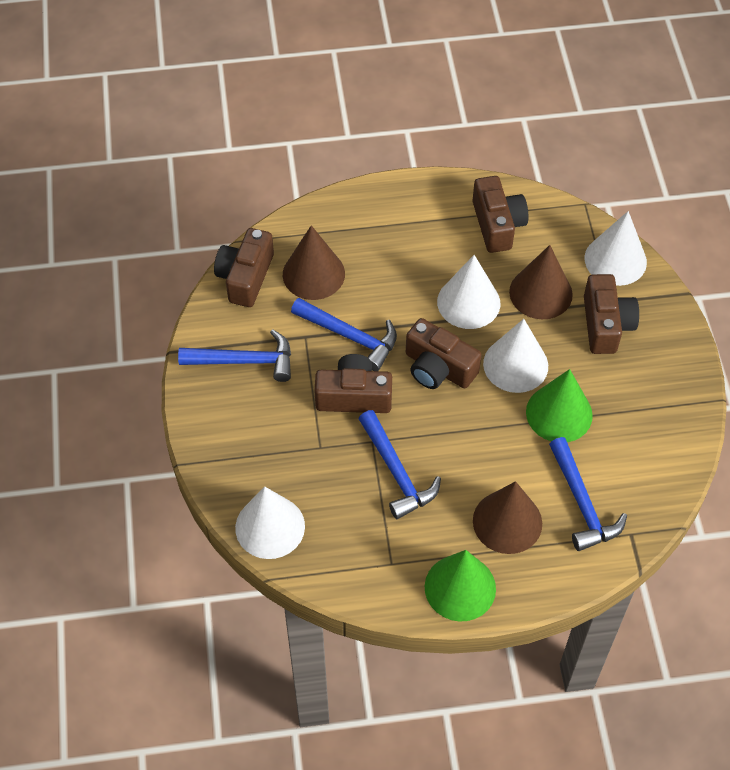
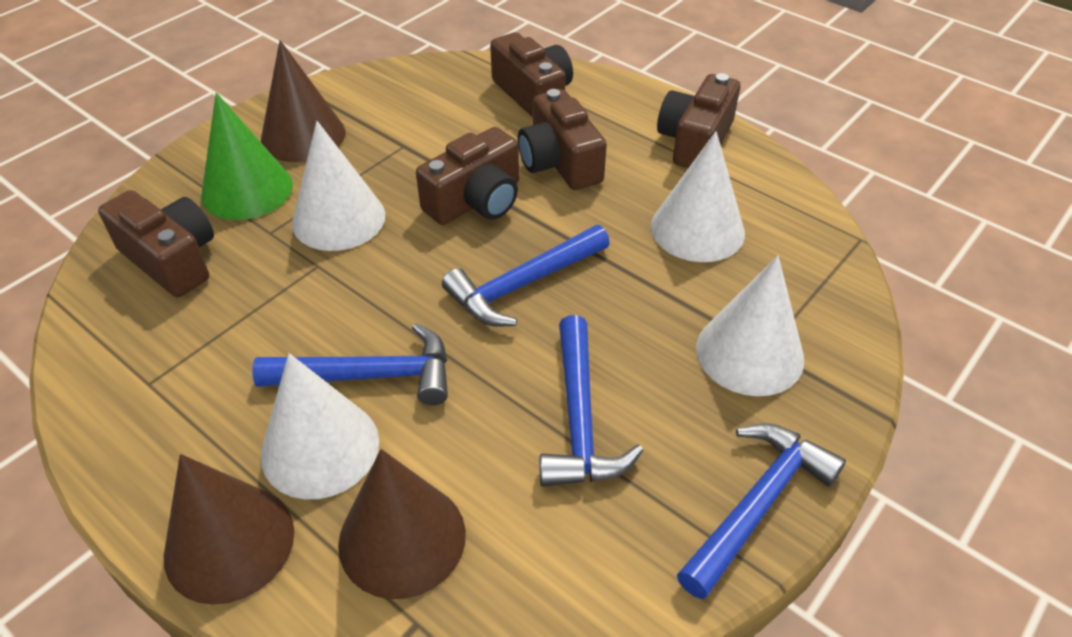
green cone: 2 -> 1

